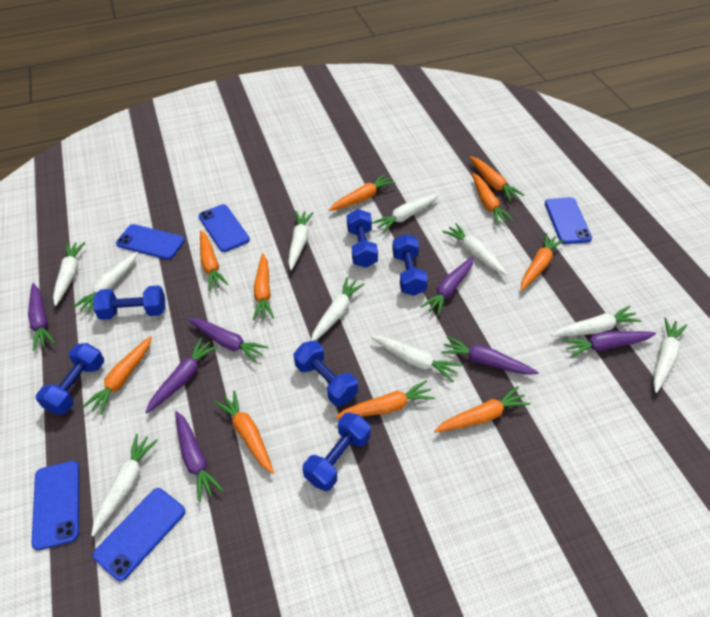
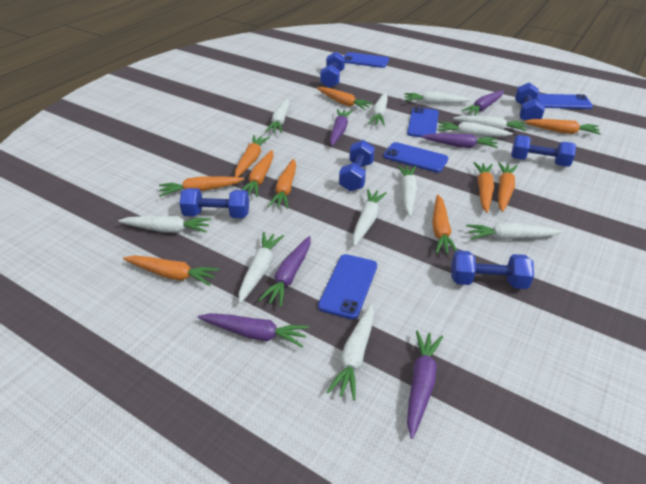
purple carrot: 7 -> 6
white carrot: 10 -> 11

